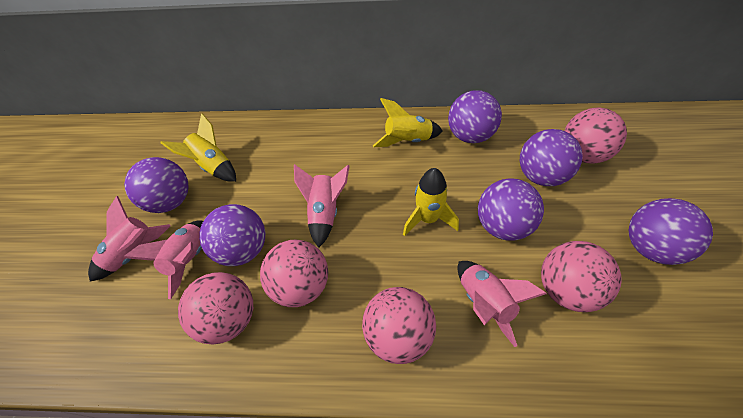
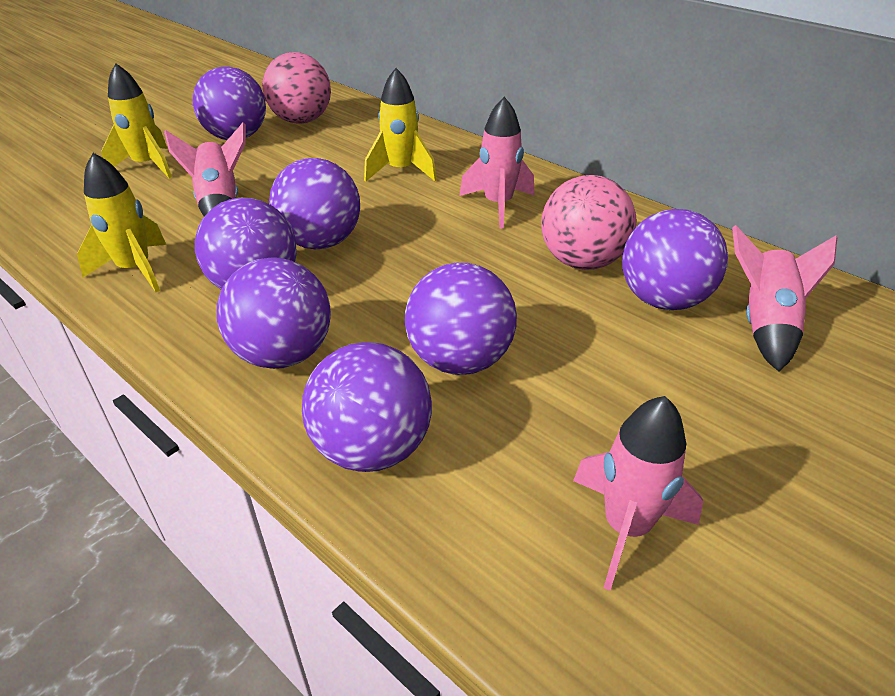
pink ball: 5 -> 2
purple ball: 6 -> 7

